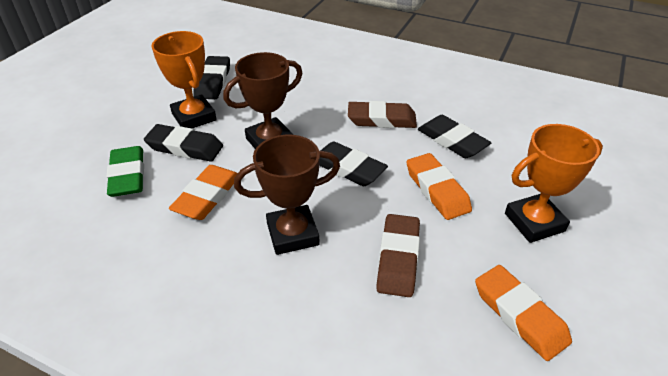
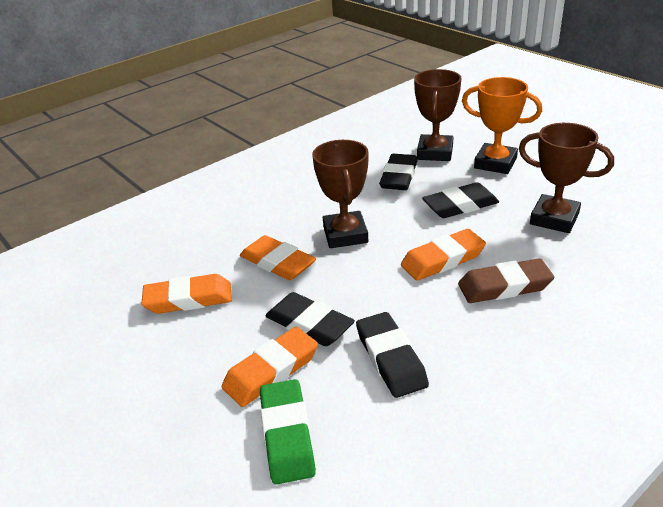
brown eraser: 2 -> 1
brown trophy: 2 -> 3
orange eraser: 3 -> 4
orange trophy: 2 -> 1

